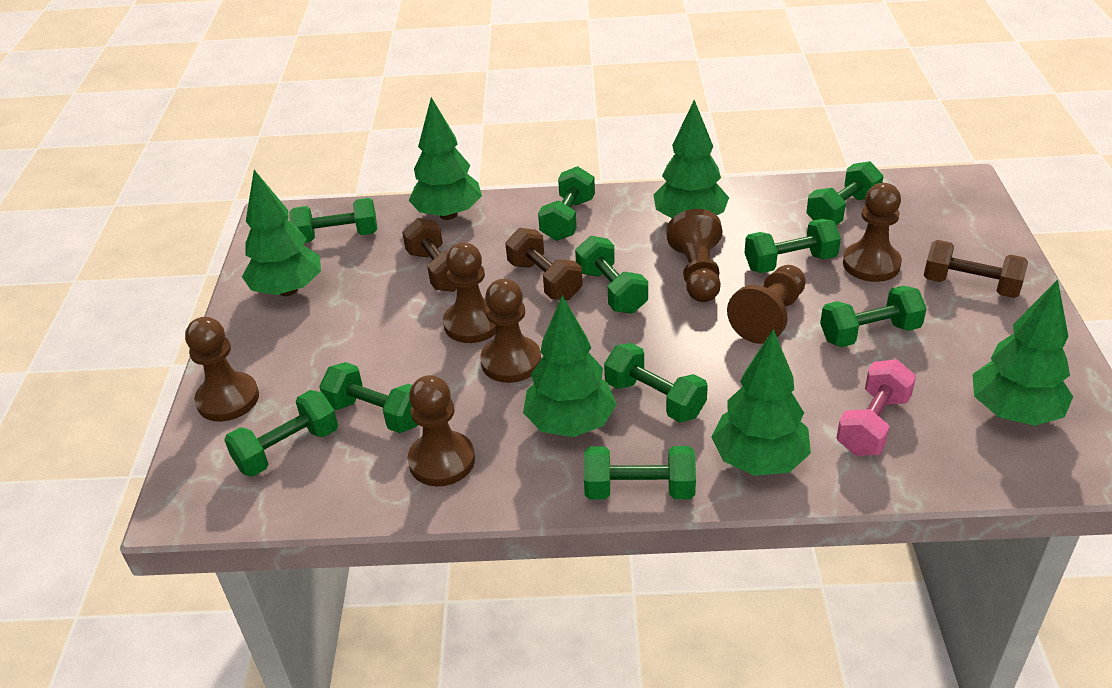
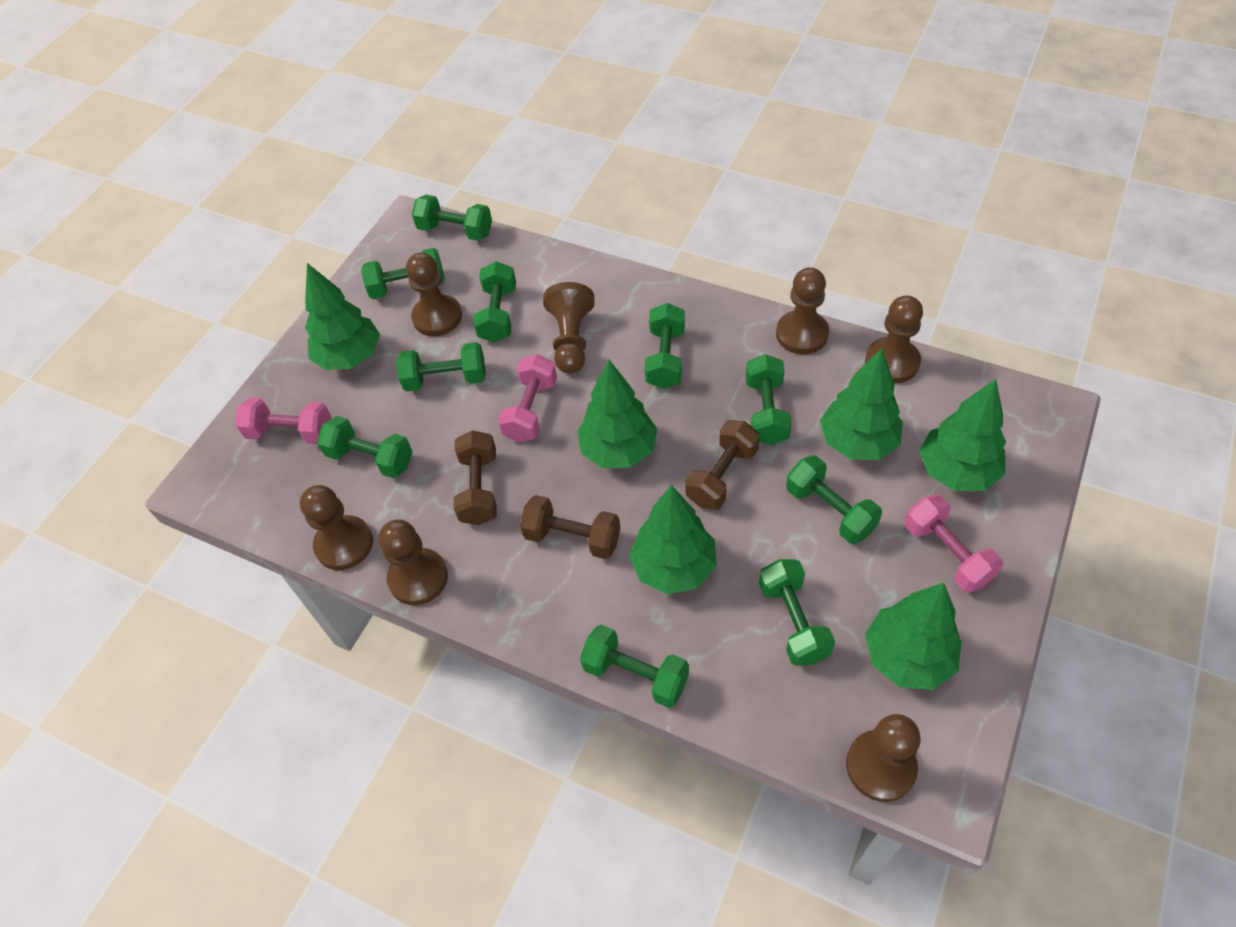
pink dumbbell: 1 -> 3

